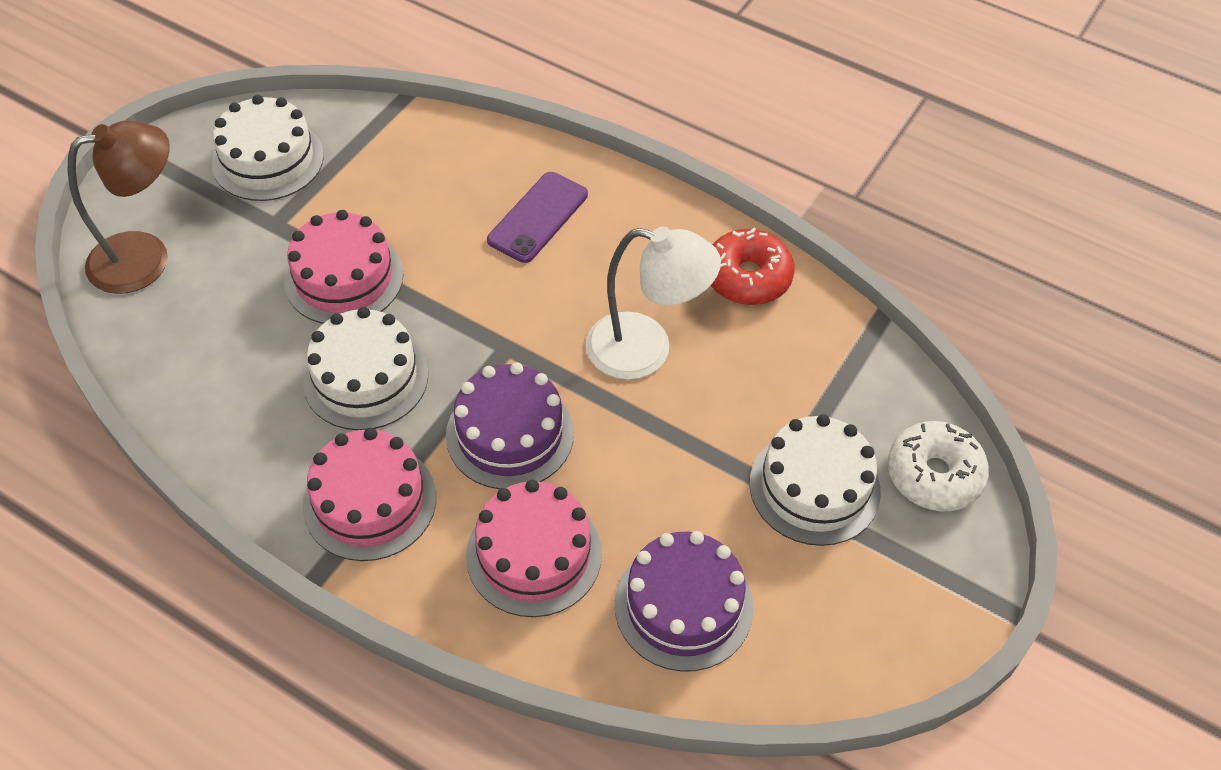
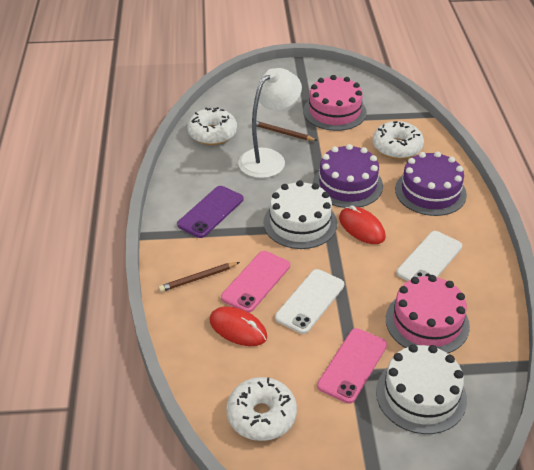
brown lamp: 1 -> 0
brown pencil: 0 -> 2
pink cake: 3 -> 2
pink phone: 0 -> 2
red donut: 1 -> 0
red mouse: 0 -> 2
white cake: 3 -> 2
white donut: 1 -> 3
white phone: 0 -> 2

